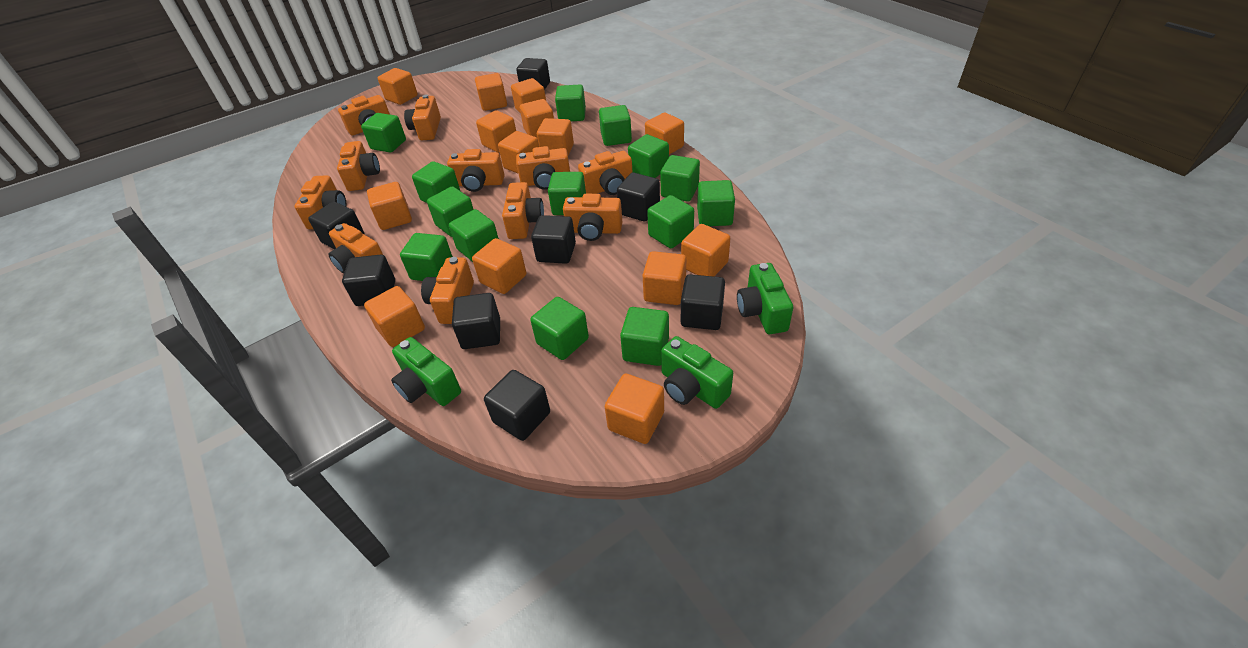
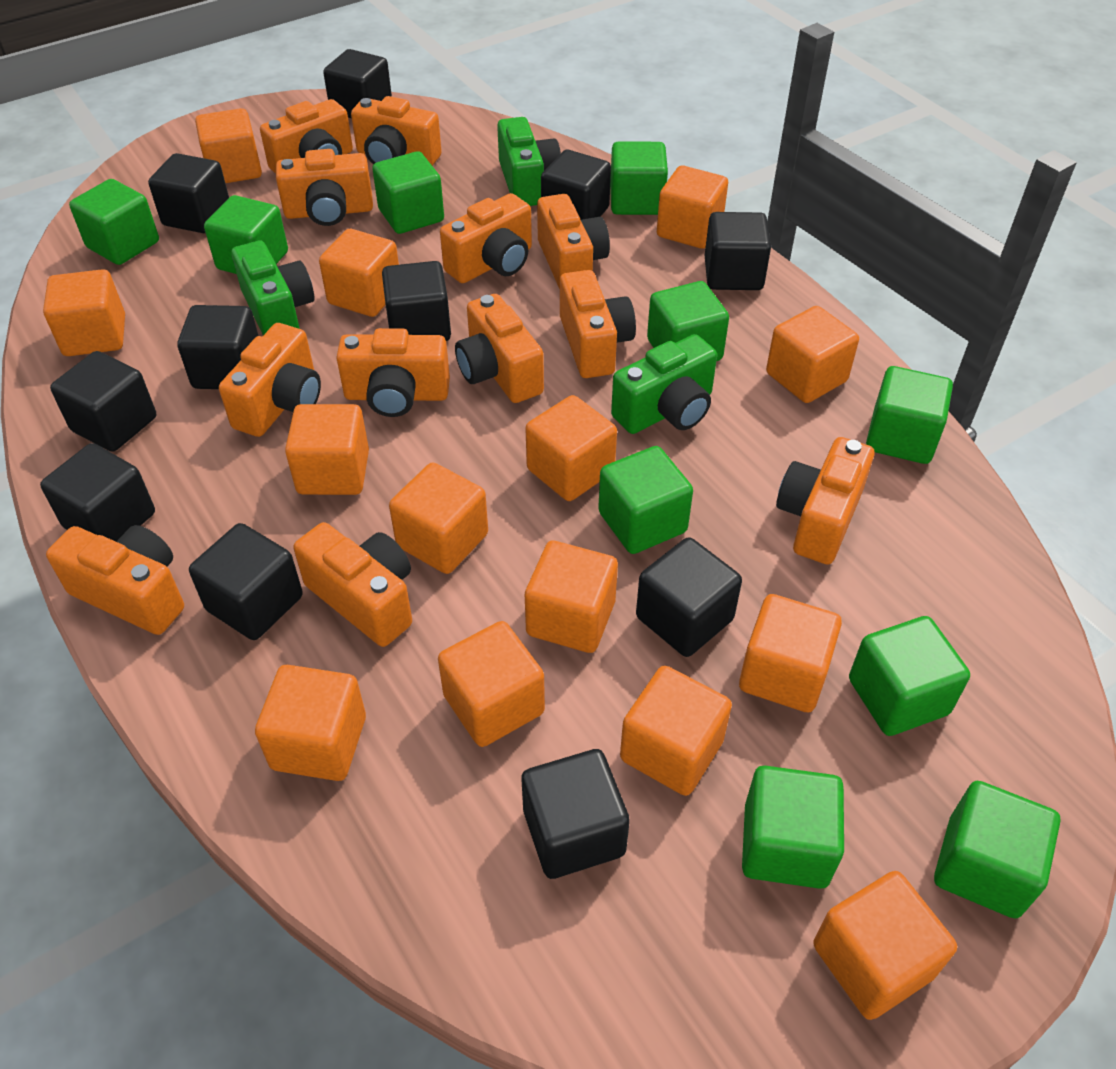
black cube: 8 -> 11
green cube: 14 -> 10
orange camera: 11 -> 12

